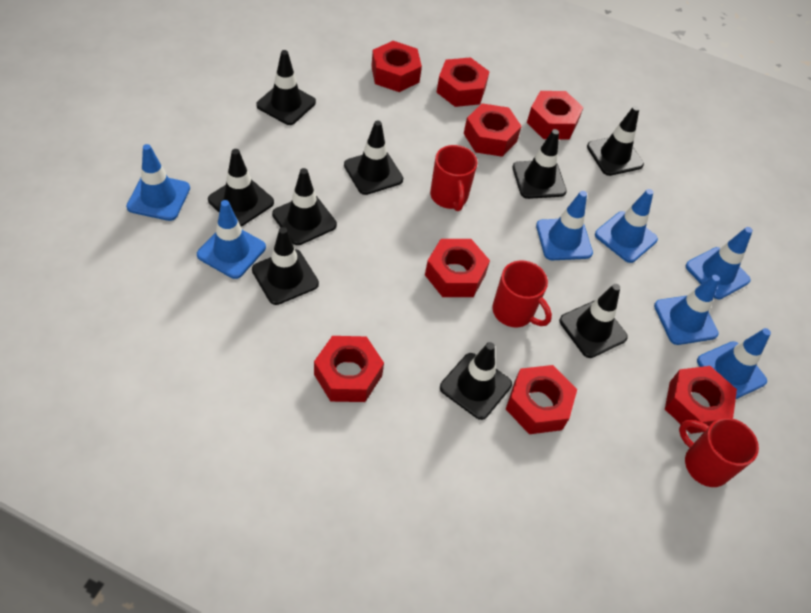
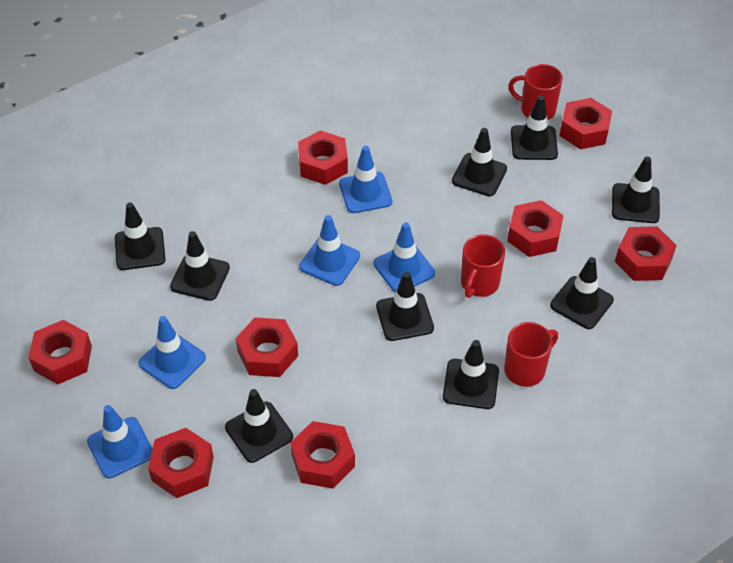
blue traffic cone: 7 -> 5

